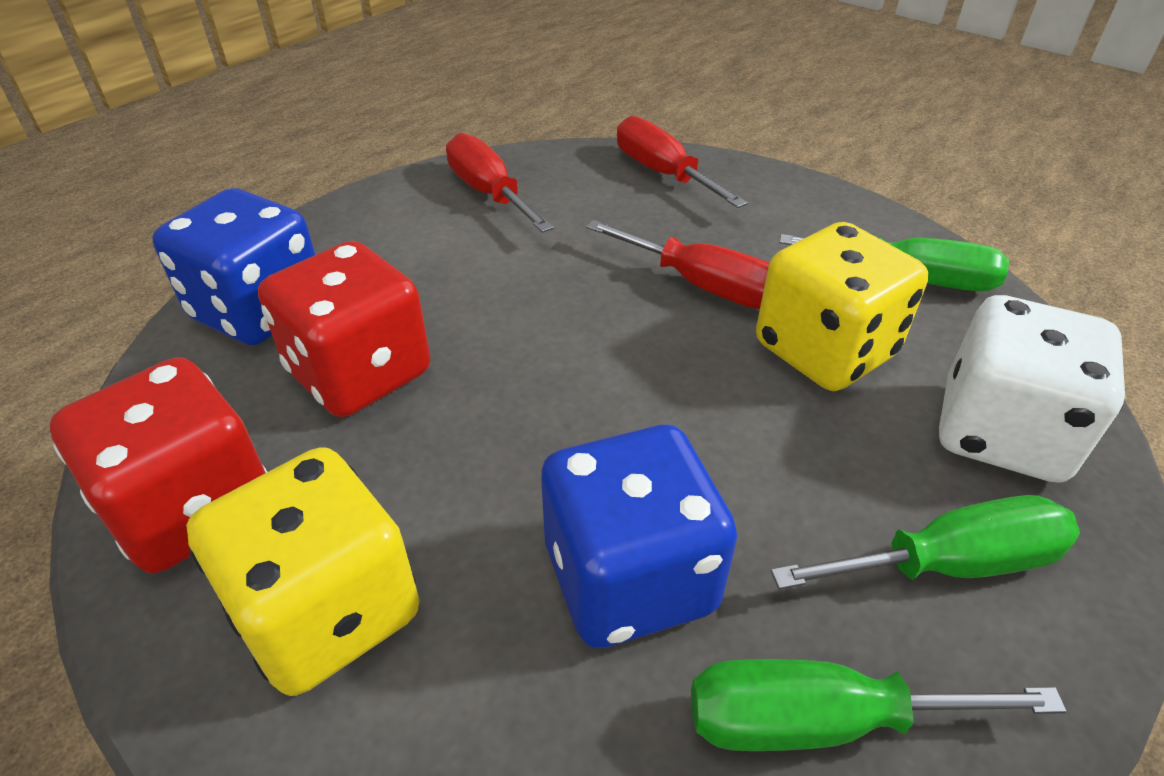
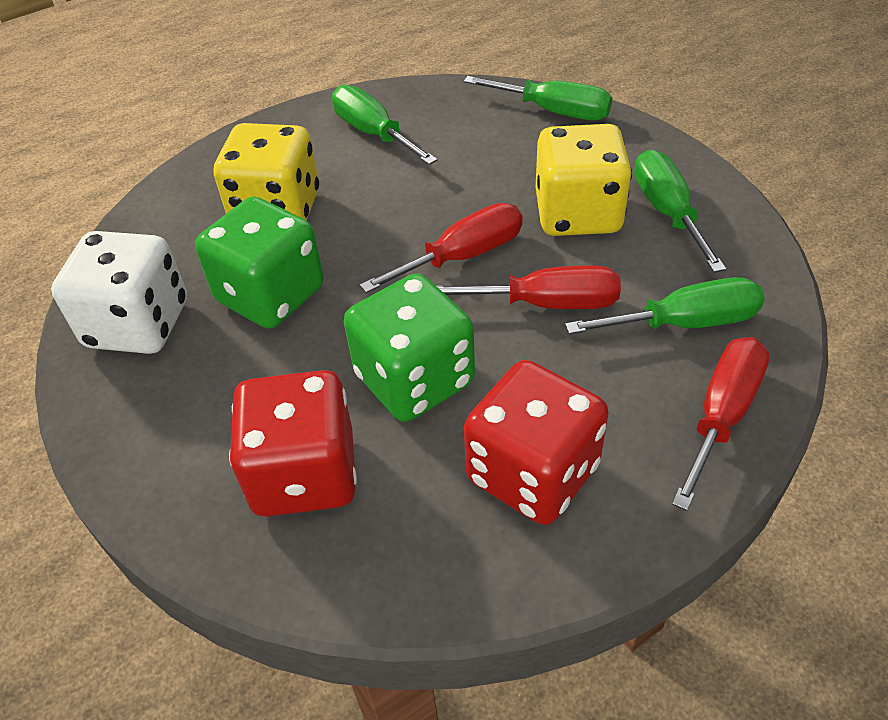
blue dice: 2 -> 0
green dice: 0 -> 2
green screwdriver: 3 -> 4

